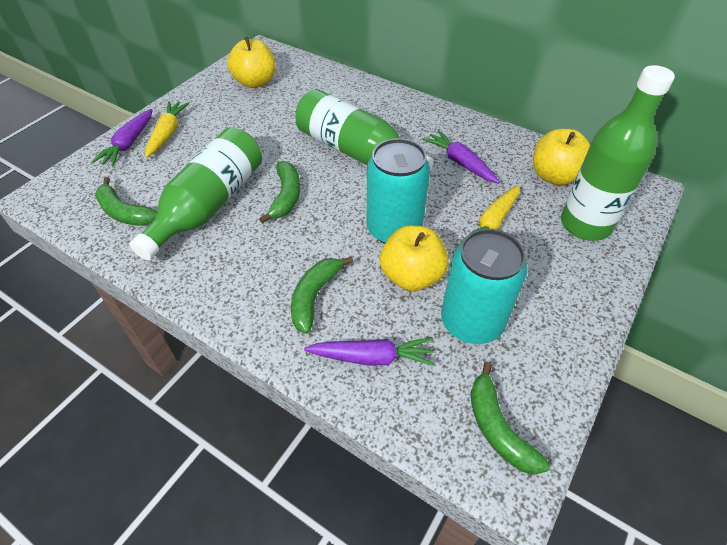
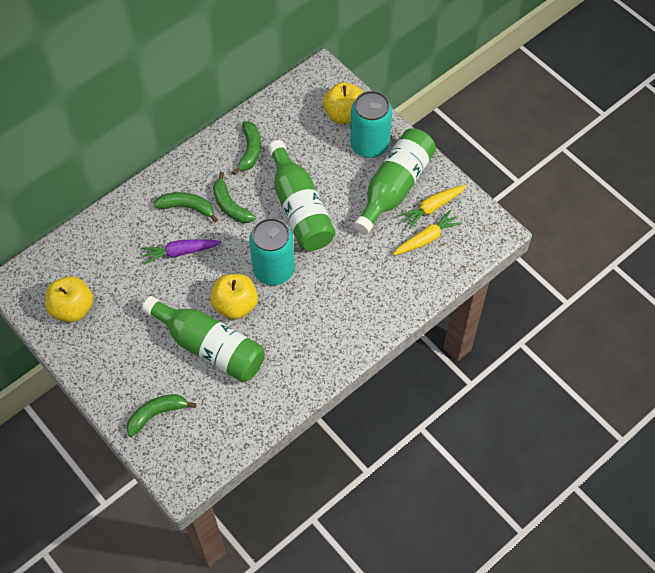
purple carrot: 3 -> 1

